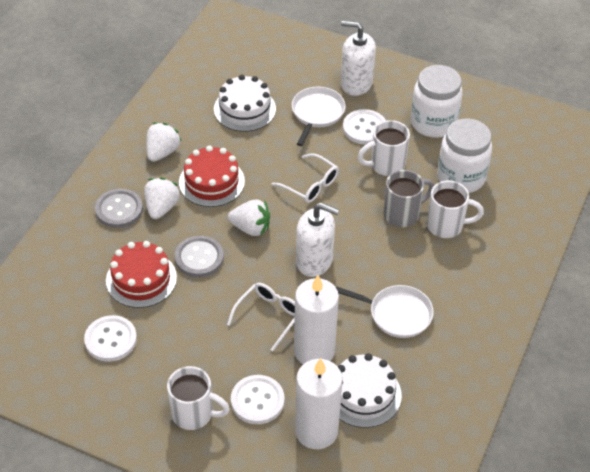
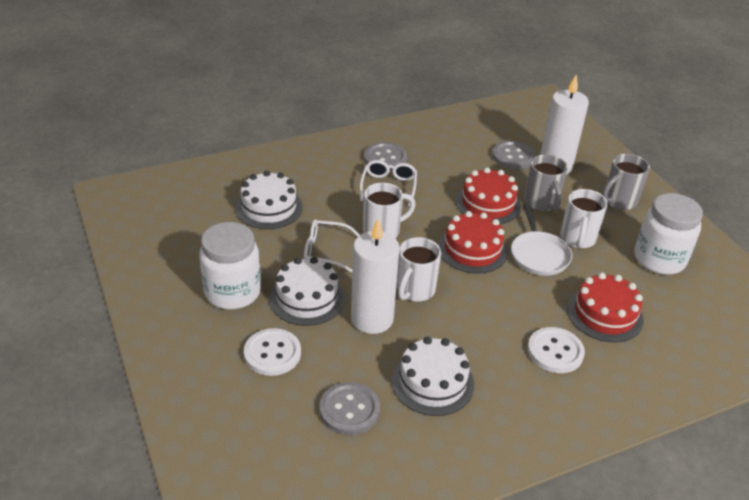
grey button: 2 -> 3
grey mug: 1 -> 2
red cake: 2 -> 3
white button: 3 -> 2
white cake: 2 -> 3
white pan: 2 -> 1
white soap dispenser: 2 -> 0
white strawberry: 3 -> 0

